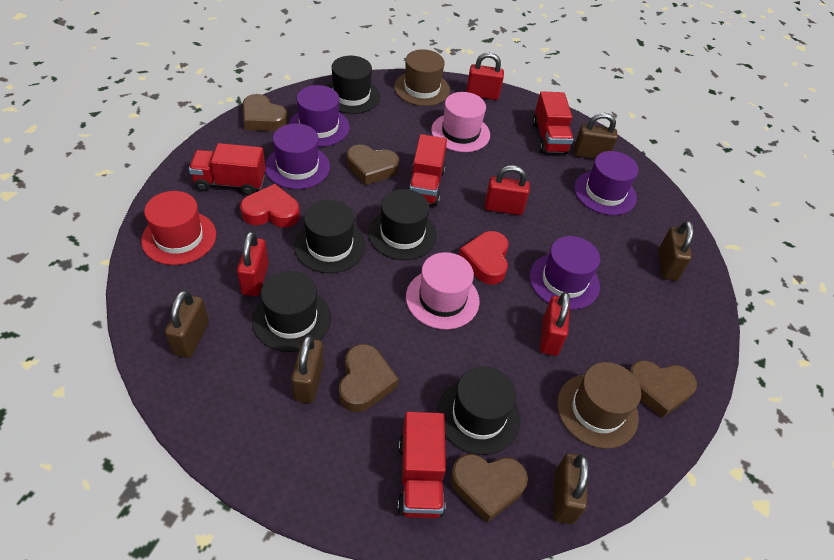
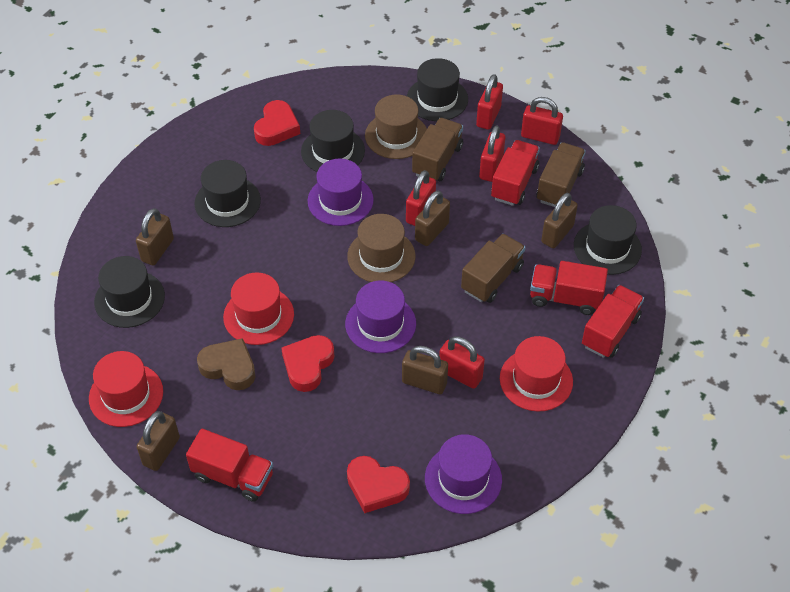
brown heart: 5 -> 1
brown truck: 0 -> 3
pink hat: 2 -> 0
purple hat: 4 -> 3
red hat: 1 -> 3
red heart: 2 -> 3
red padlock: 4 -> 5

